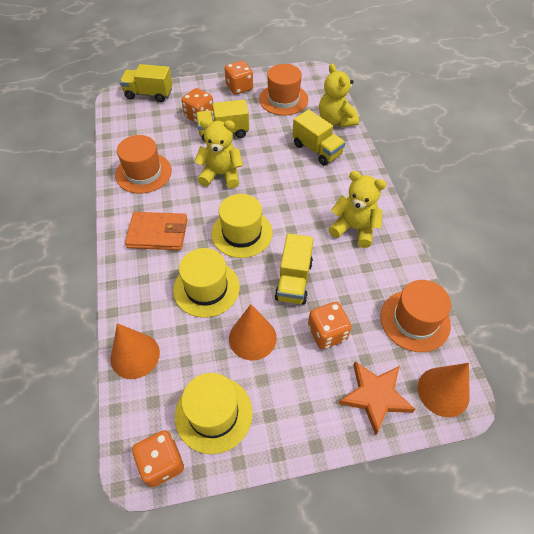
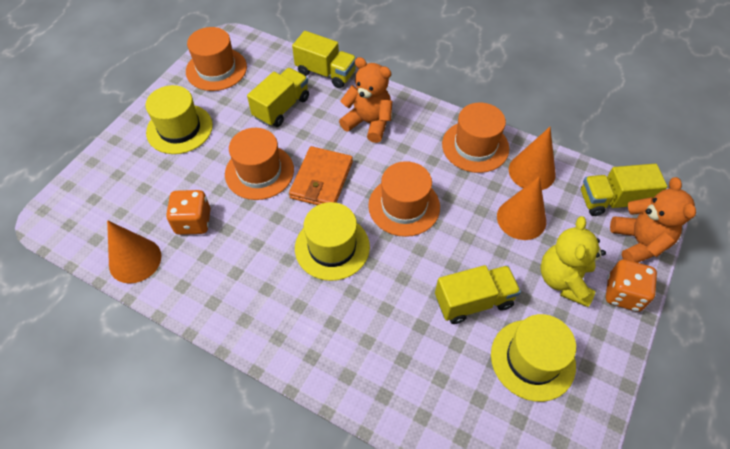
orange dice: 4 -> 2
orange hat: 3 -> 4
orange star: 1 -> 0
orange teddy bear: 0 -> 2
yellow teddy bear: 3 -> 1

